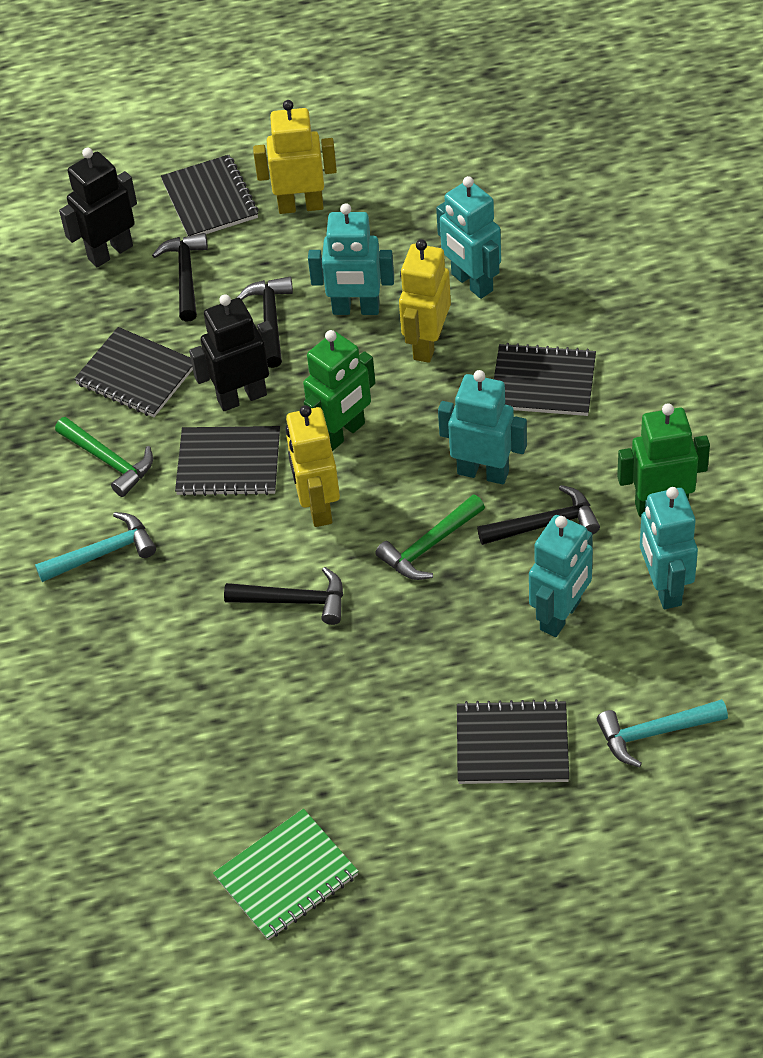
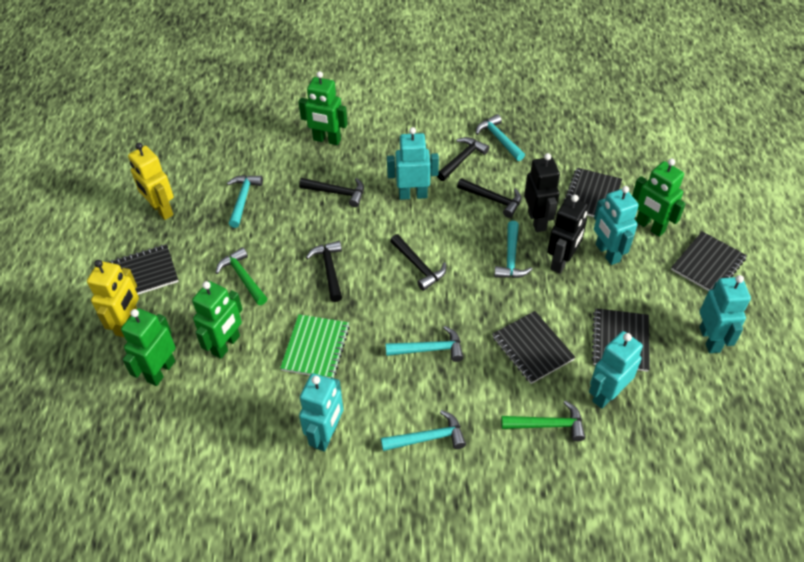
black hammer: 4 -> 5
green robot: 2 -> 4
turquoise hammer: 2 -> 5
yellow robot: 3 -> 2

